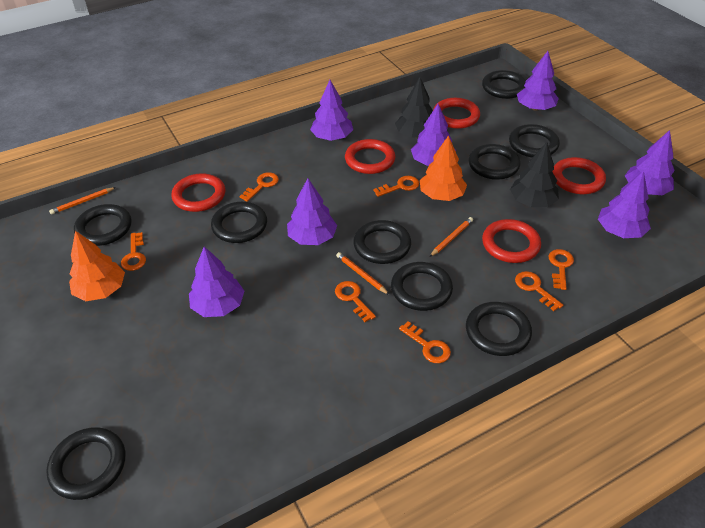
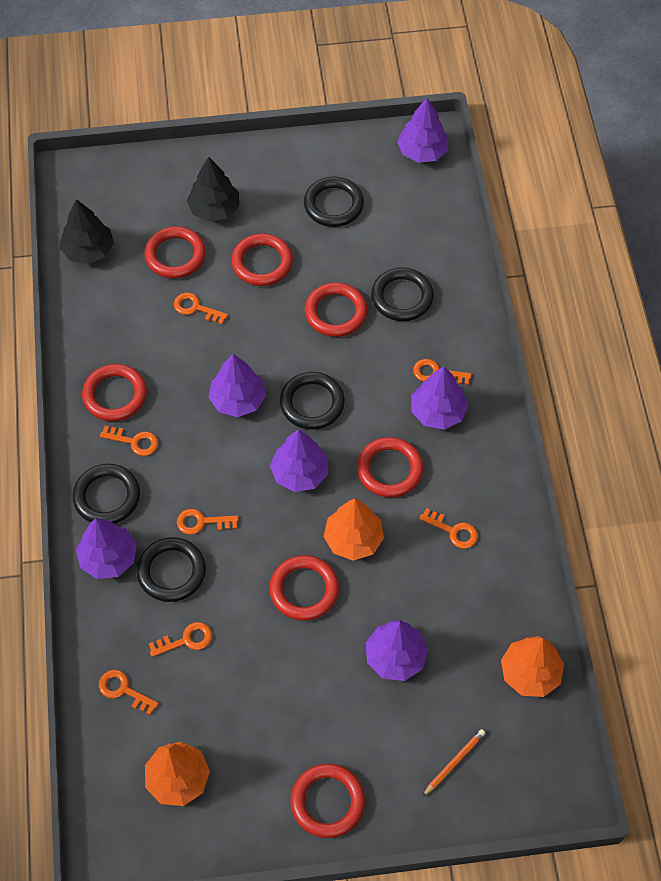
black ring: 9 -> 5
orange pencil: 3 -> 1
orange tree: 2 -> 3
purple tree: 7 -> 6
red ring: 5 -> 7

